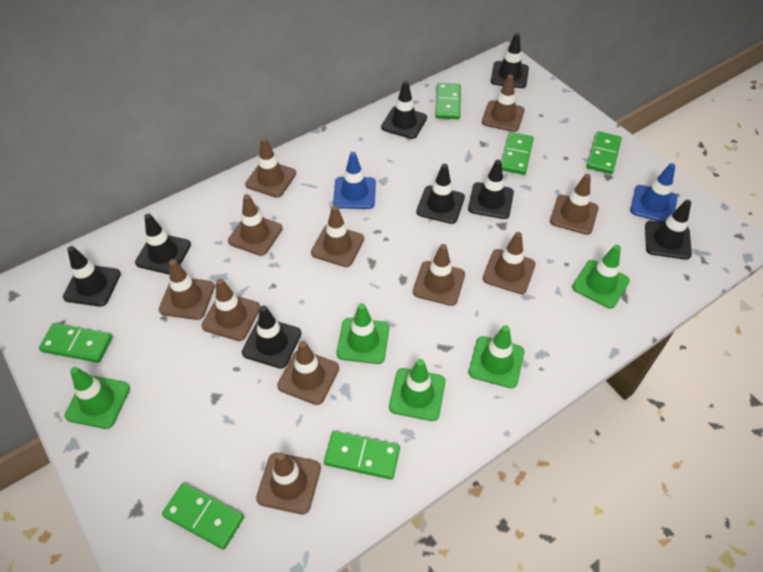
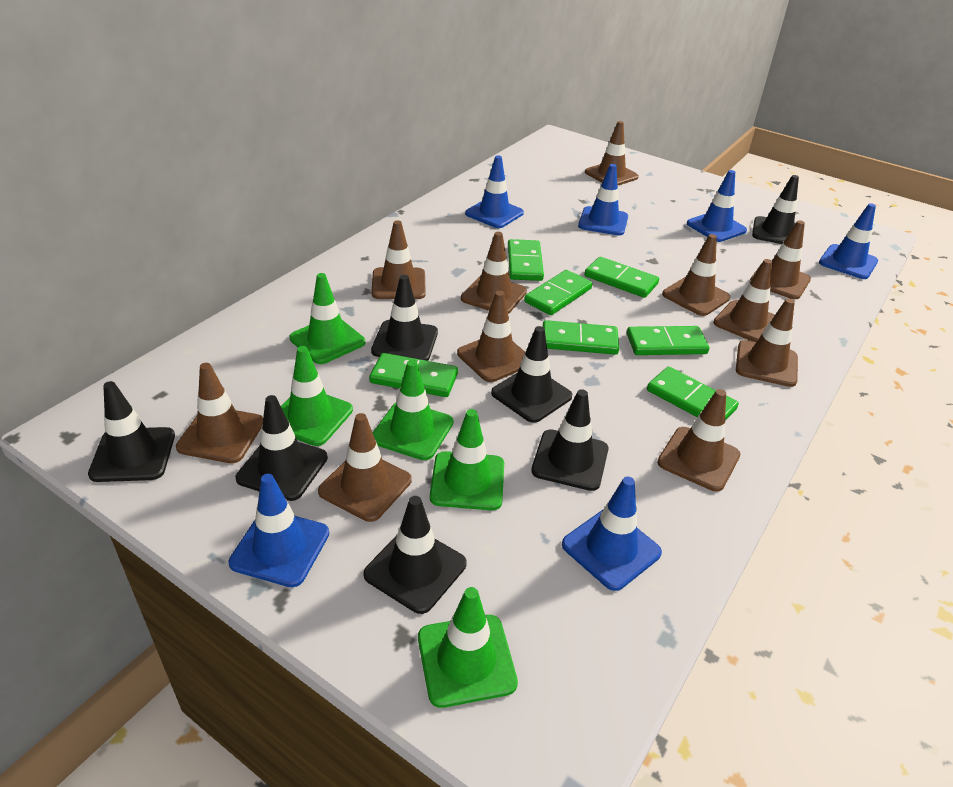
black traffic cone: 8 -> 7
blue traffic cone: 2 -> 6
green domino: 6 -> 7

